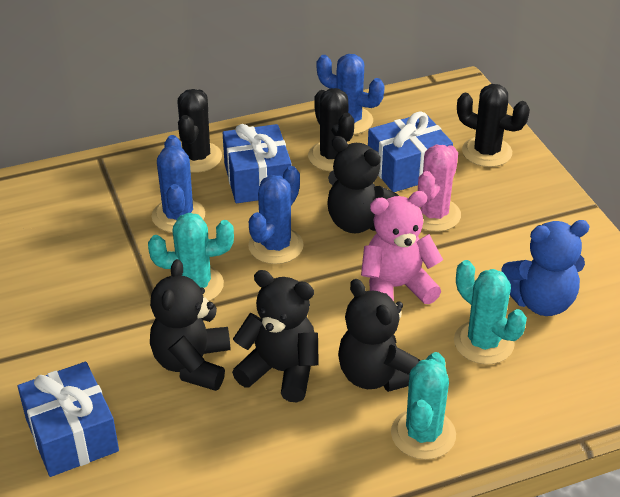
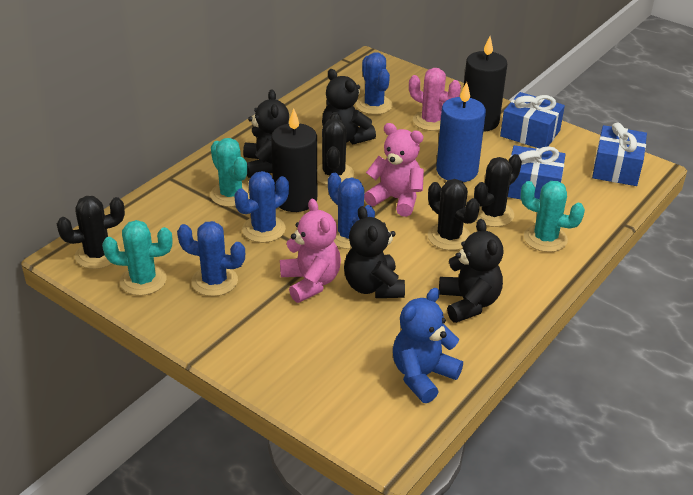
black cactus: 3 -> 4
black candle: 0 -> 2
blue cactus: 3 -> 4
blue candle: 0 -> 1
pink teddy bear: 1 -> 2

